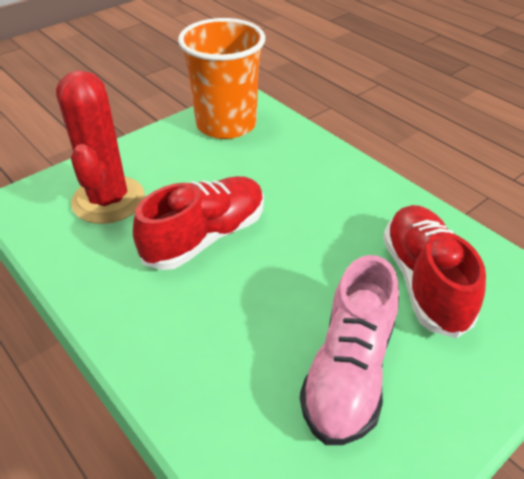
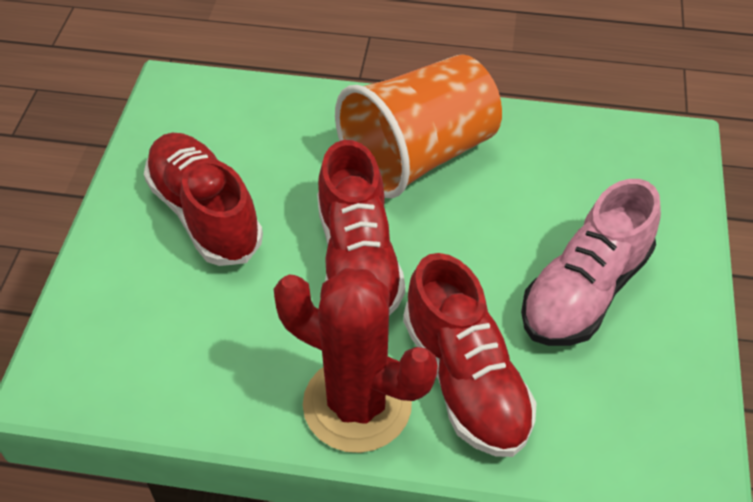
red shoe: 2 -> 3

